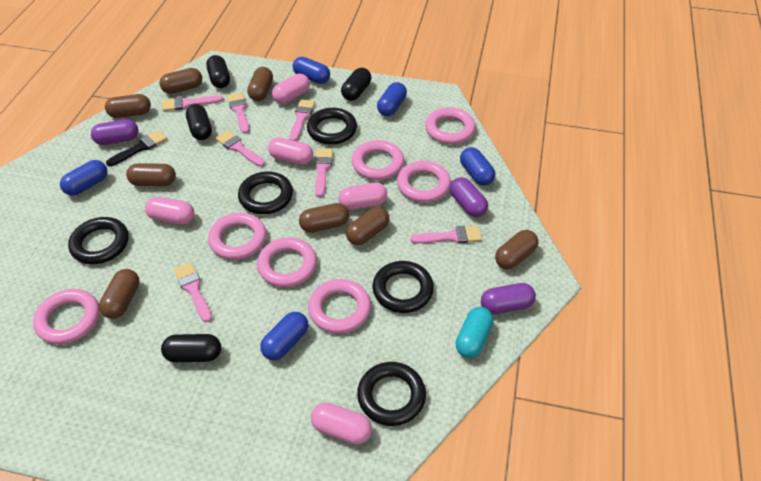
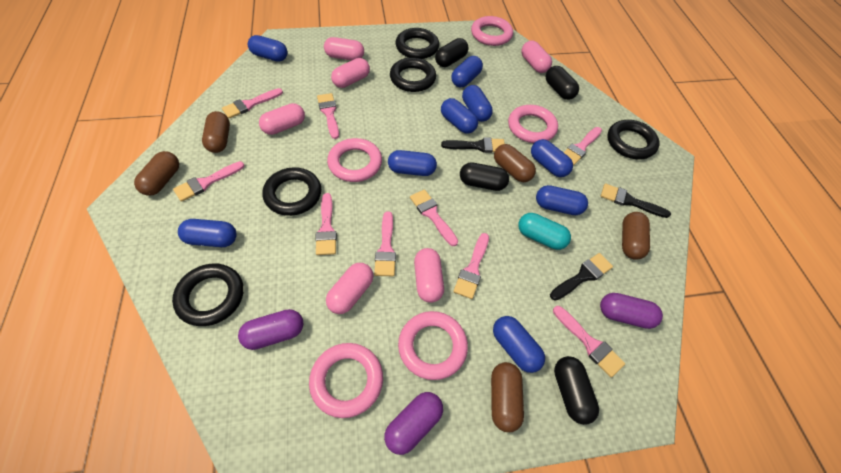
black brush: 1 -> 3
blue capsule: 5 -> 9
brown capsule: 8 -> 5
pink brush: 7 -> 9
pink capsule: 5 -> 6
pink ring: 7 -> 5

